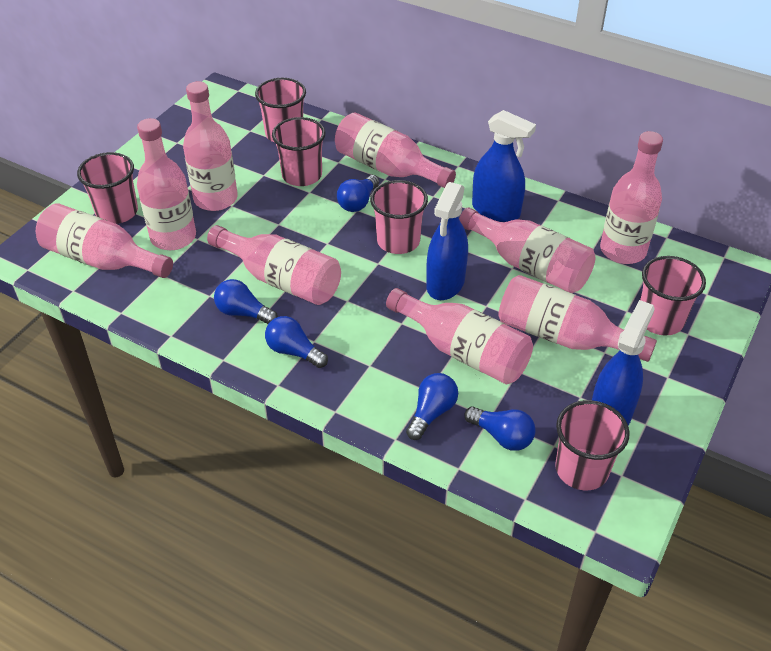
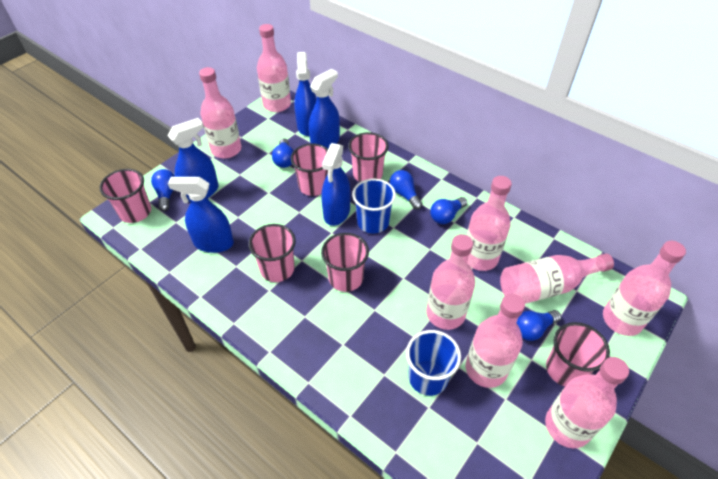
blue cup: 0 -> 2
blue spray bottle: 3 -> 5
pink bottle: 9 -> 8

